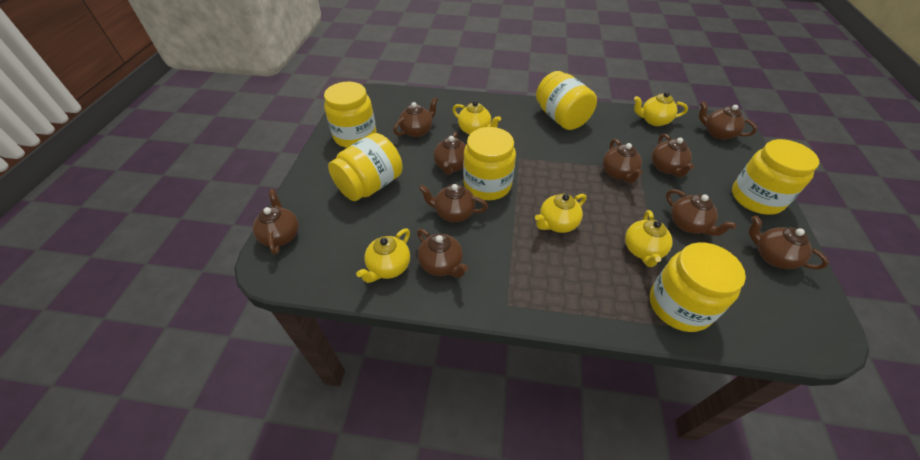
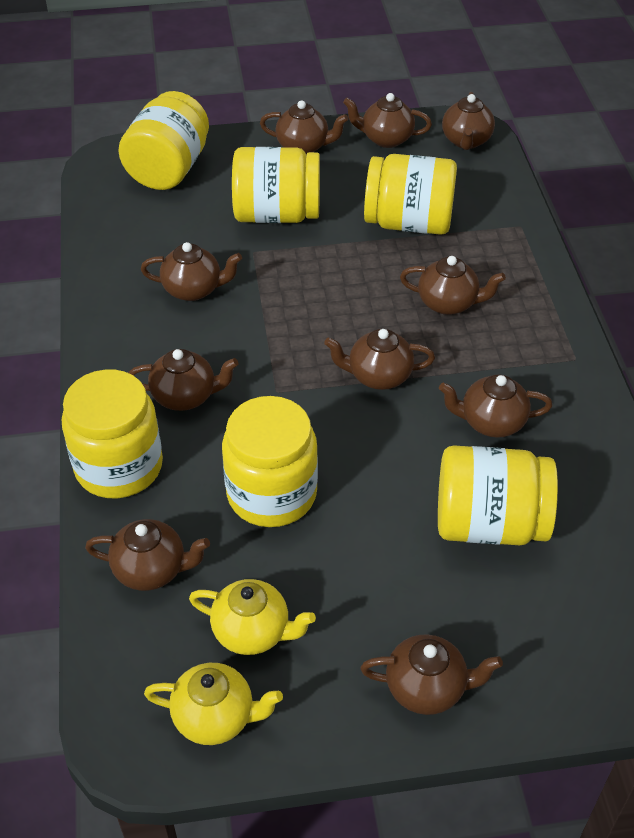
yellow teapot: 5 -> 2

